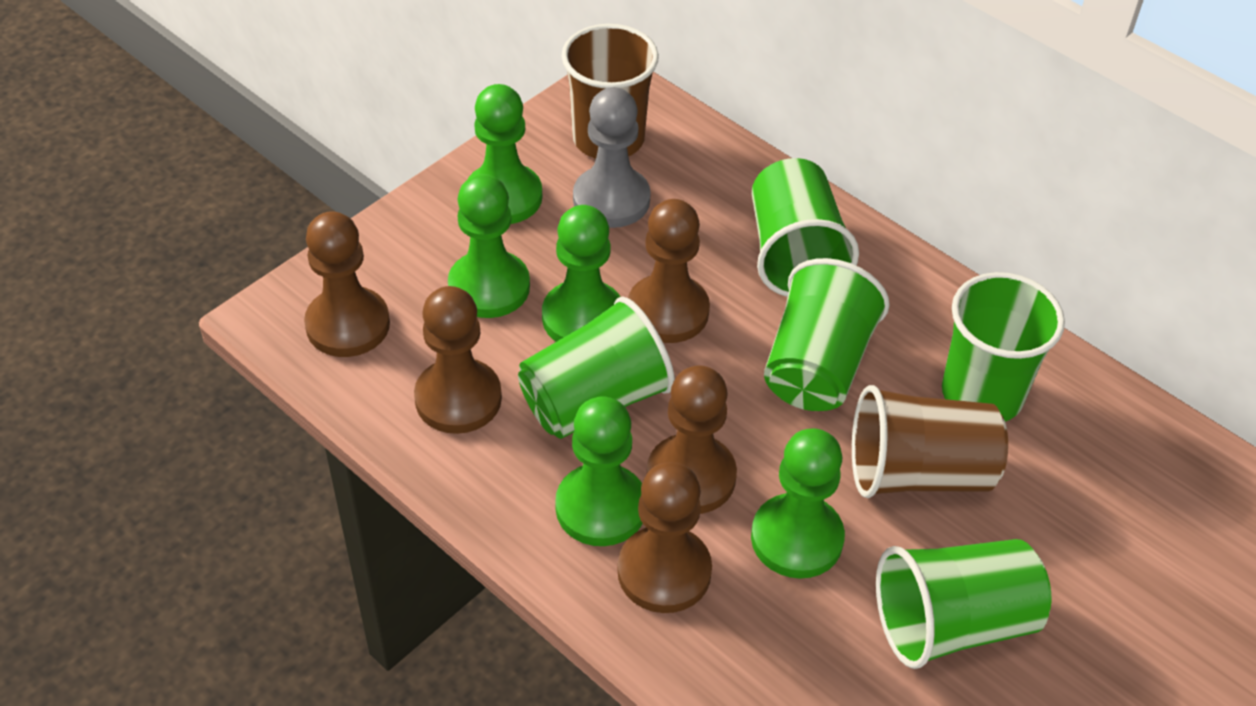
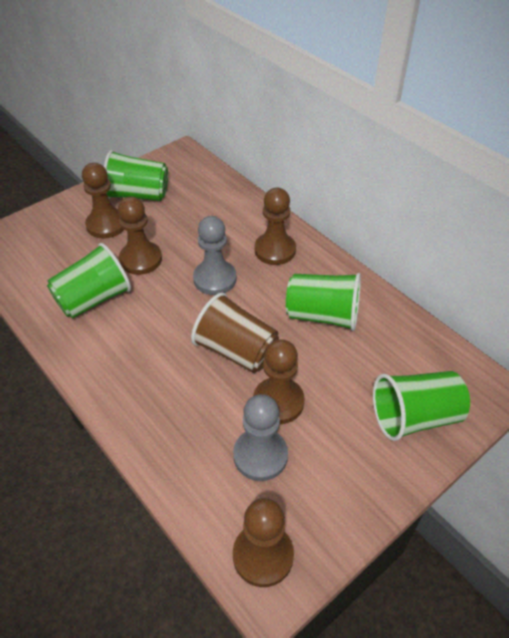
brown cup: 2 -> 1
green cup: 5 -> 4
green pawn: 5 -> 0
grey pawn: 1 -> 2

